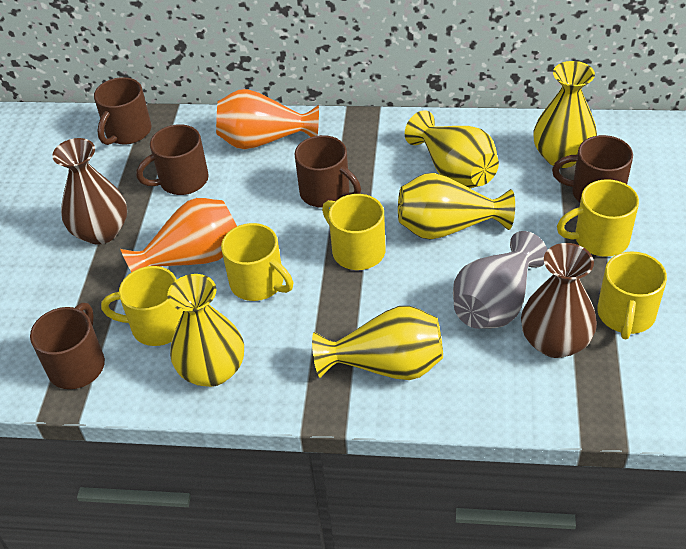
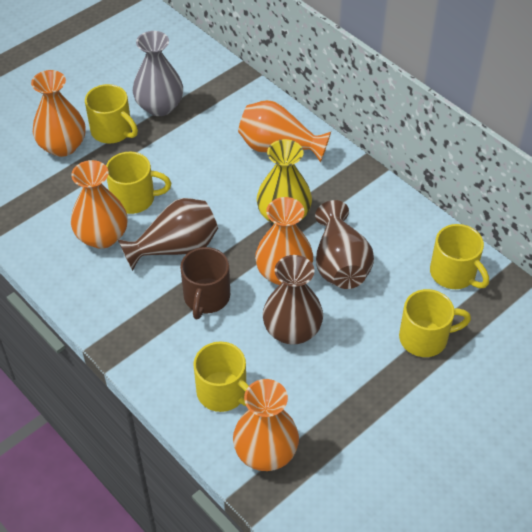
brown mug: 5 -> 1
brown vase: 2 -> 3
orange vase: 2 -> 5
yellow vase: 5 -> 1

